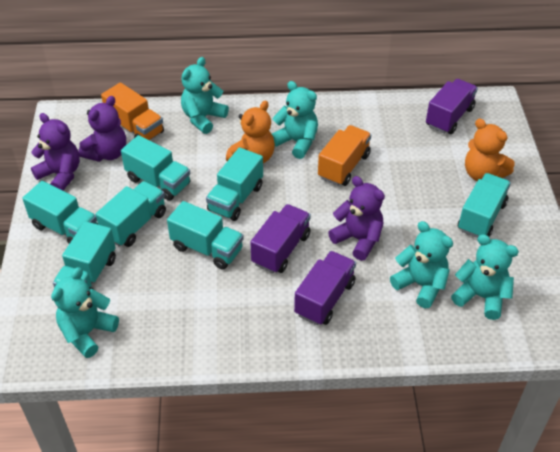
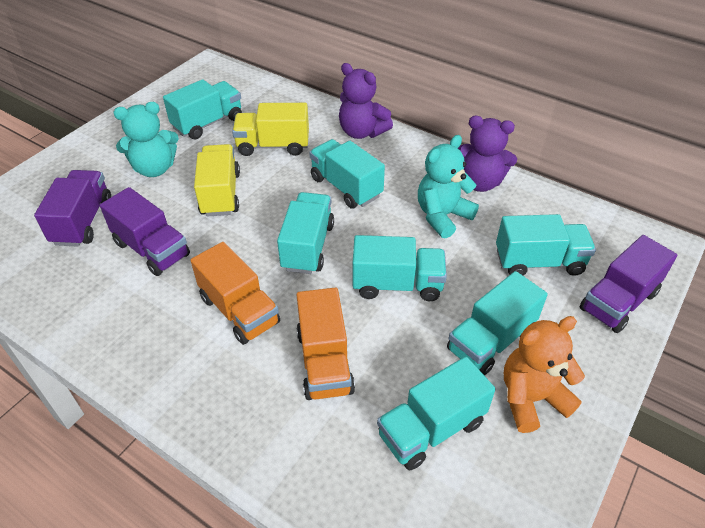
orange teddy bear: 2 -> 1
purple teddy bear: 3 -> 2
turquoise teddy bear: 5 -> 2
yellow truck: 0 -> 2

